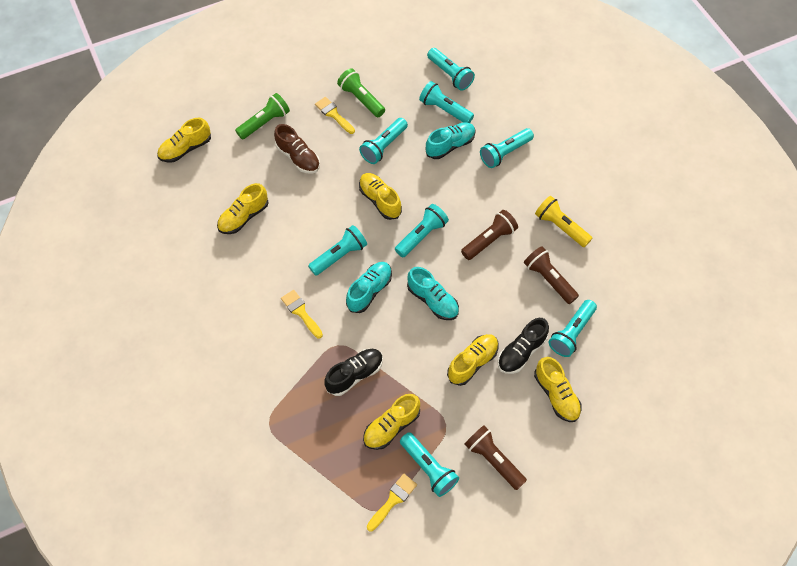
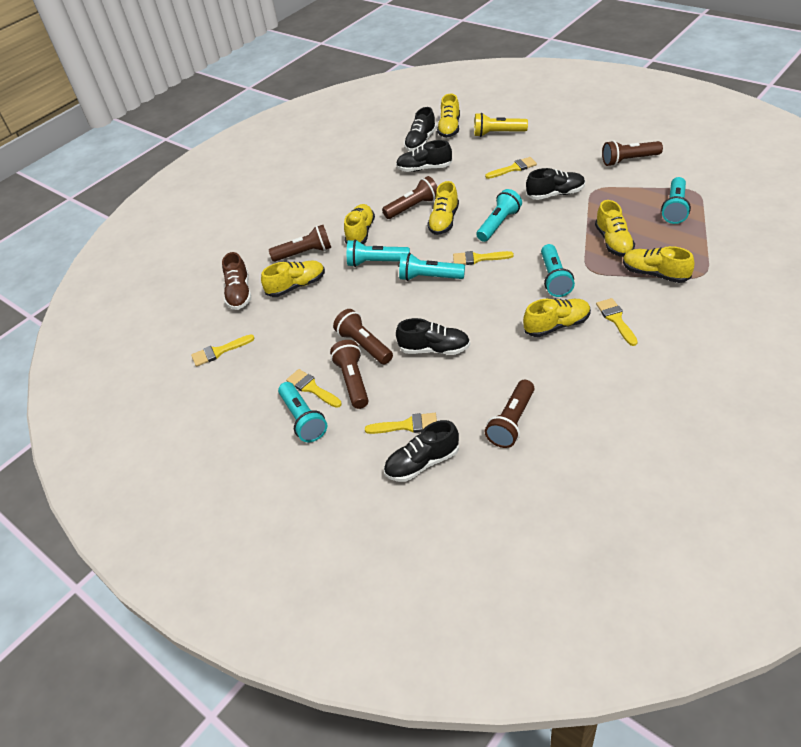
black shoe: 2 -> 5
brown flashlight: 3 -> 6
green flashlight: 2 -> 0
turquoise flashlight: 8 -> 6
turquoise shoe: 3 -> 0
yellow brush: 3 -> 6
yellow shoe: 6 -> 7

